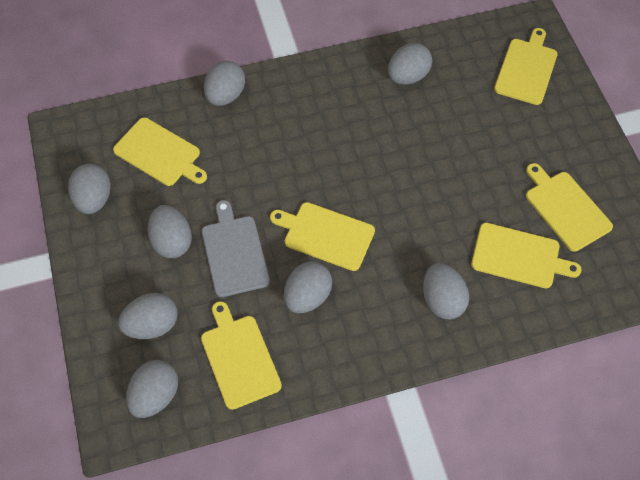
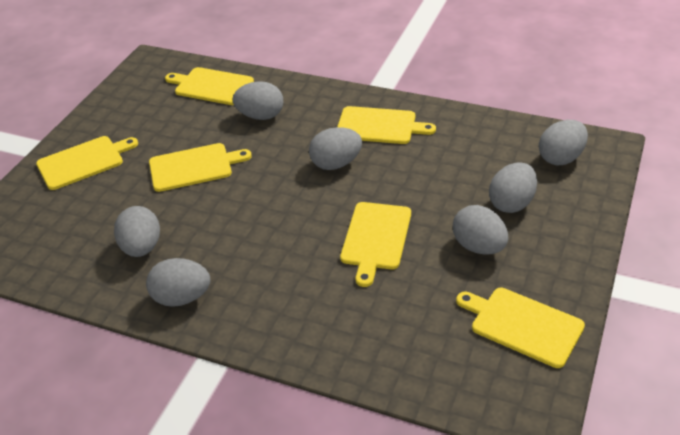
grey cutting board: 1 -> 0
grey egg: 8 -> 7

